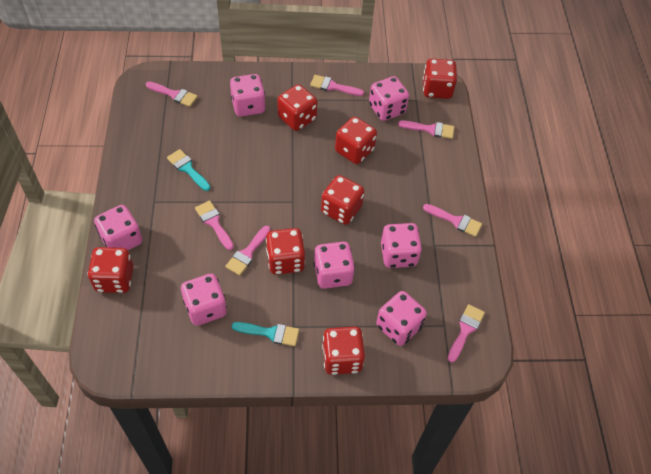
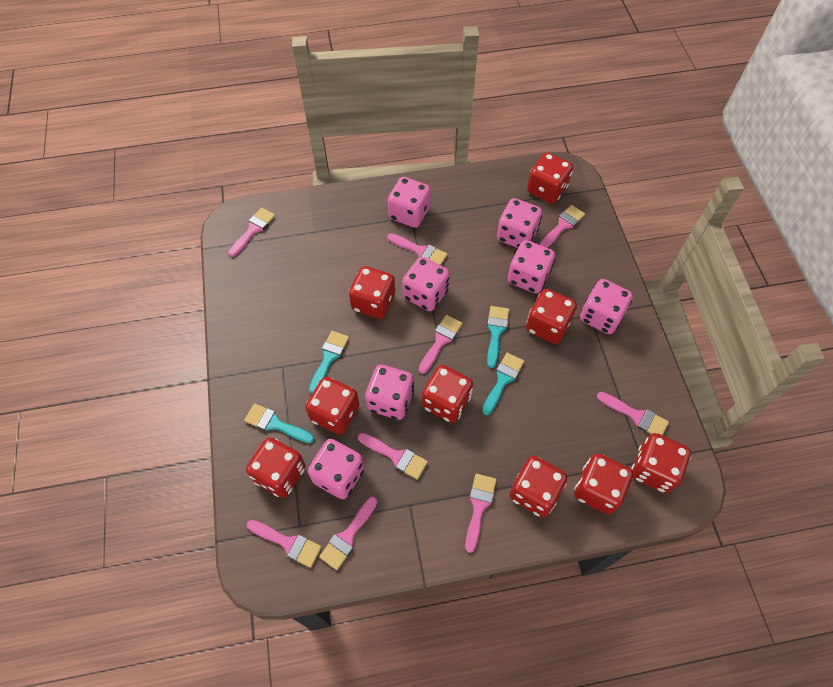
pink brush: 7 -> 9
red dice: 7 -> 9
turquoise brush: 2 -> 4

